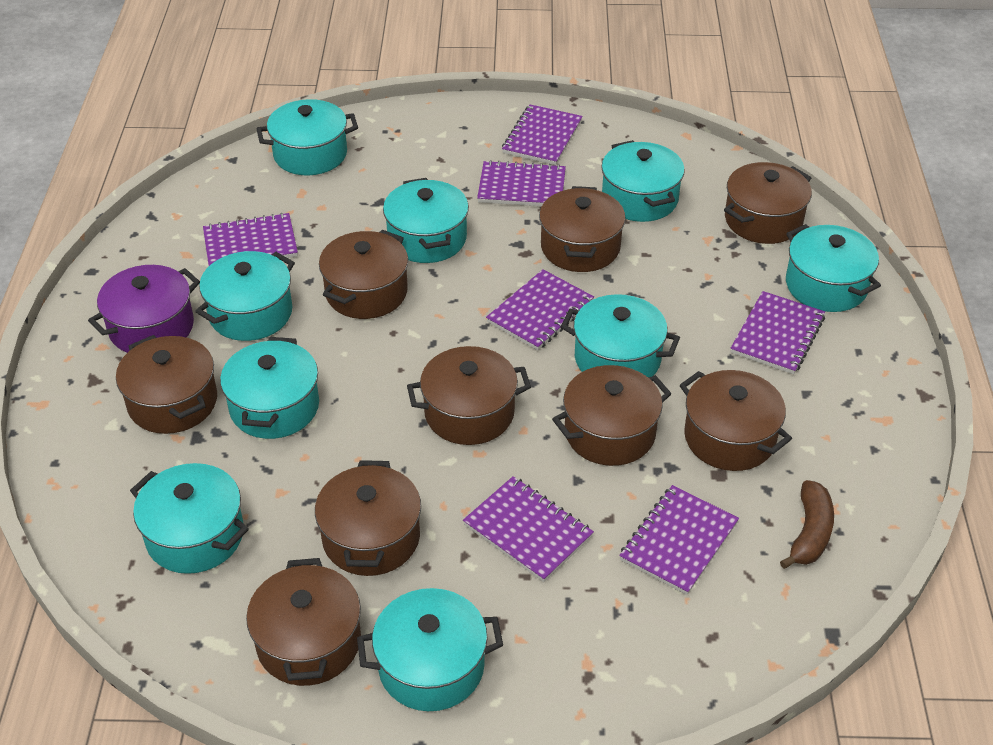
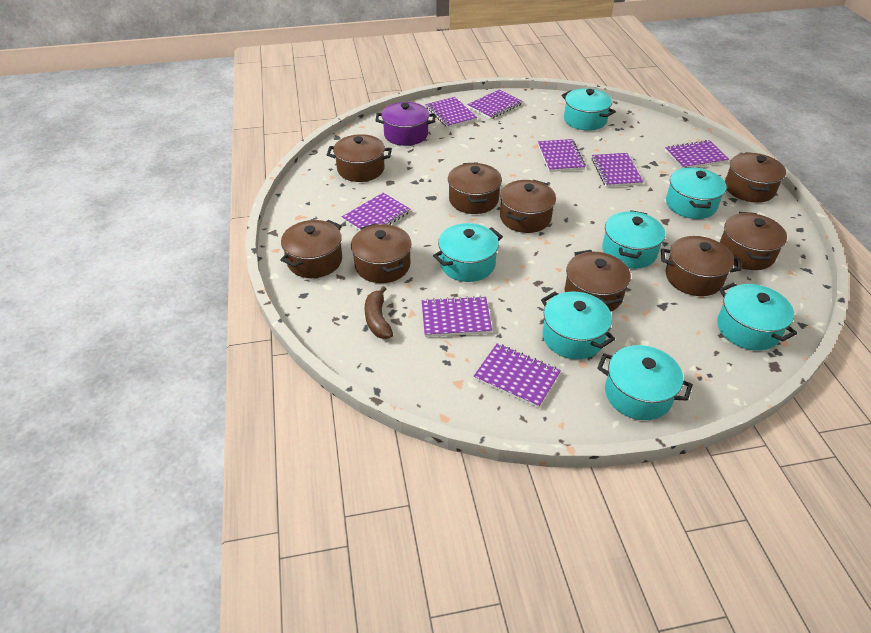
purple notebook: 7 -> 8
turquoise pot: 9 -> 7

